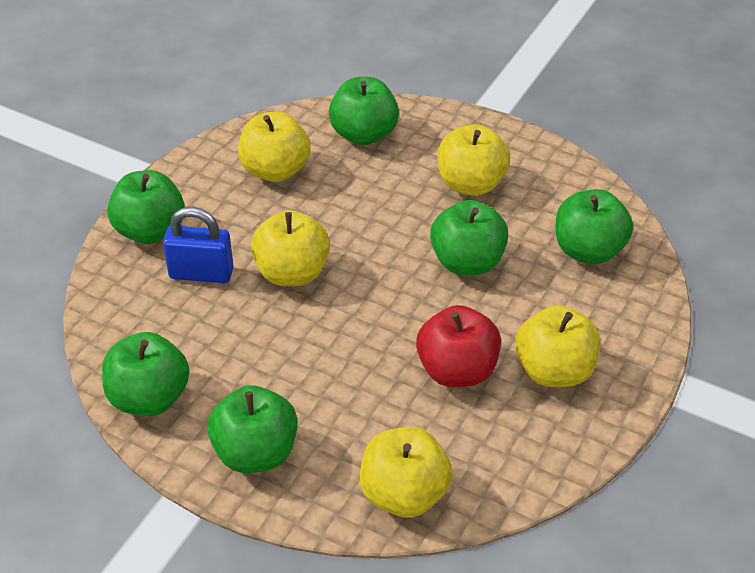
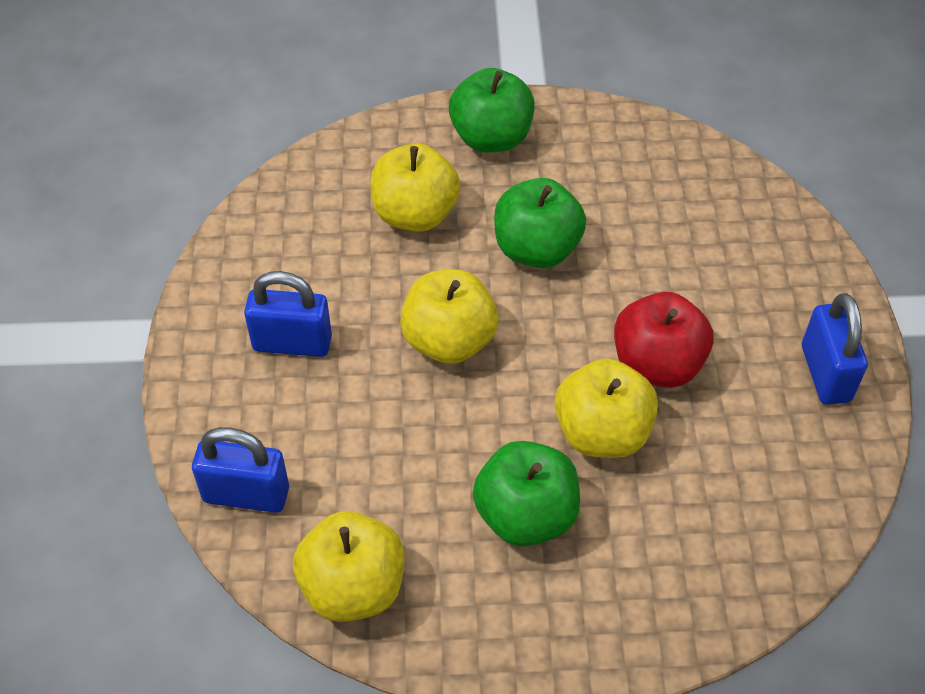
blue padlock: 1 -> 3
green apple: 6 -> 3
yellow apple: 5 -> 4

